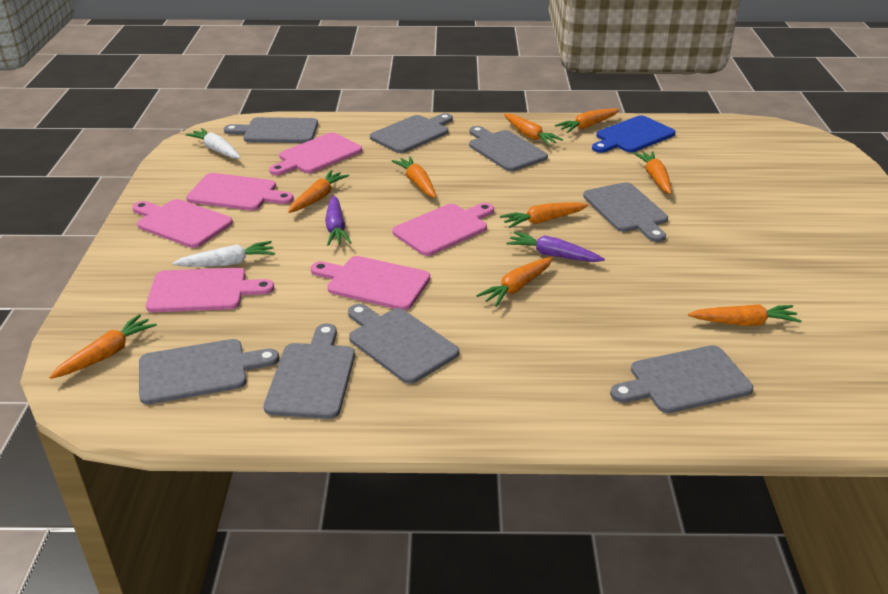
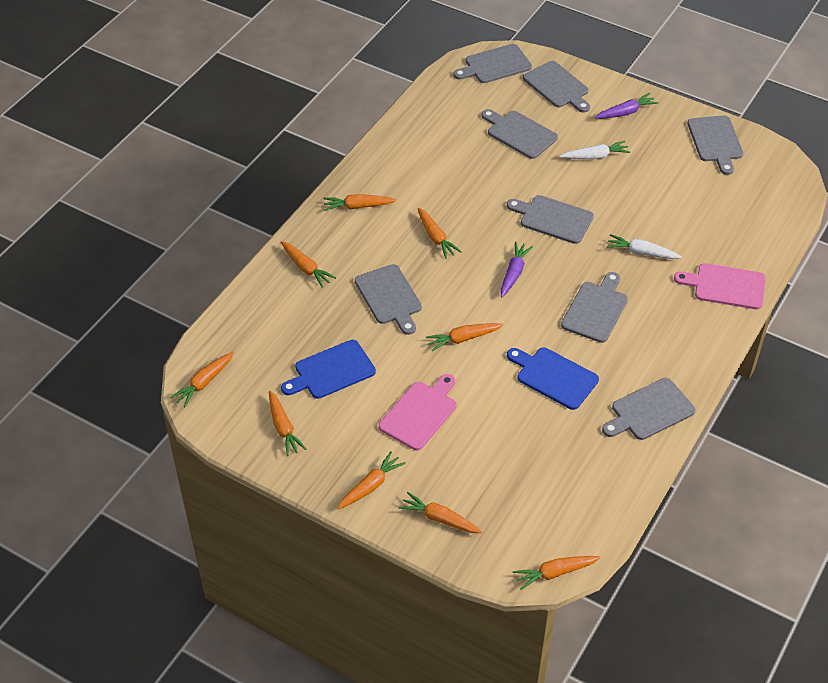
blue cutting board: 1 -> 2
pink cutting board: 6 -> 2

